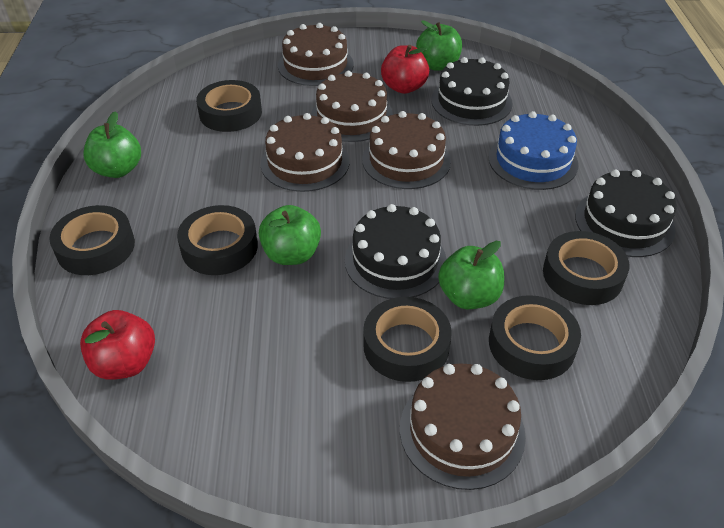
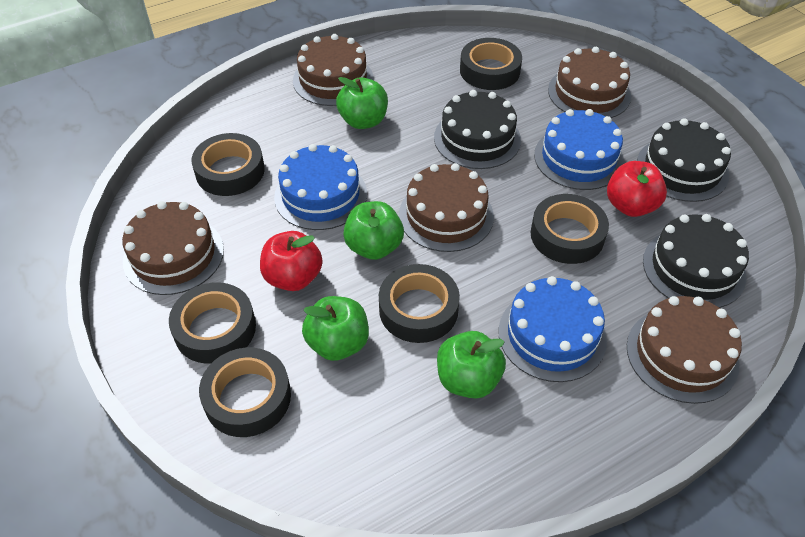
blue cake: 1 -> 3

